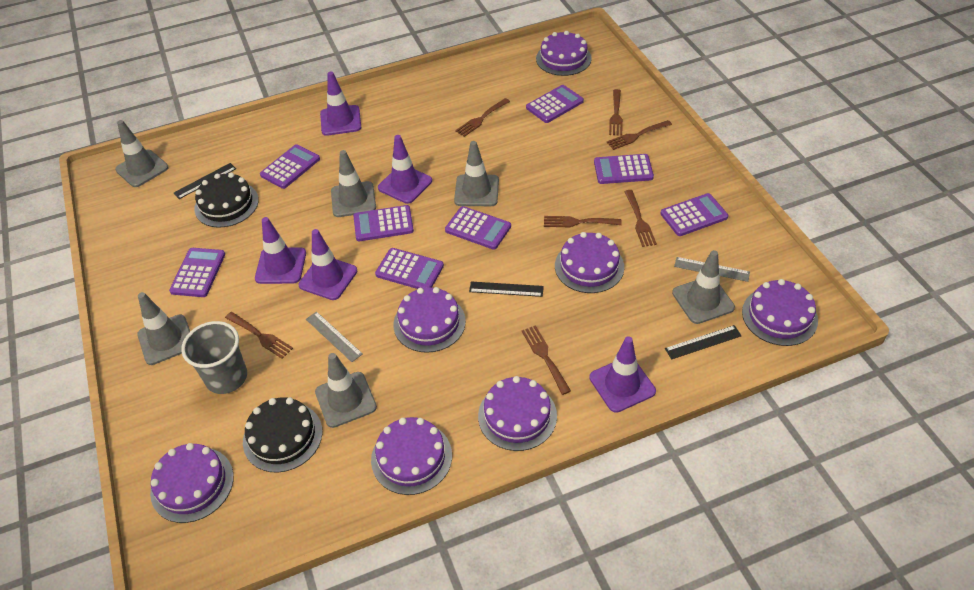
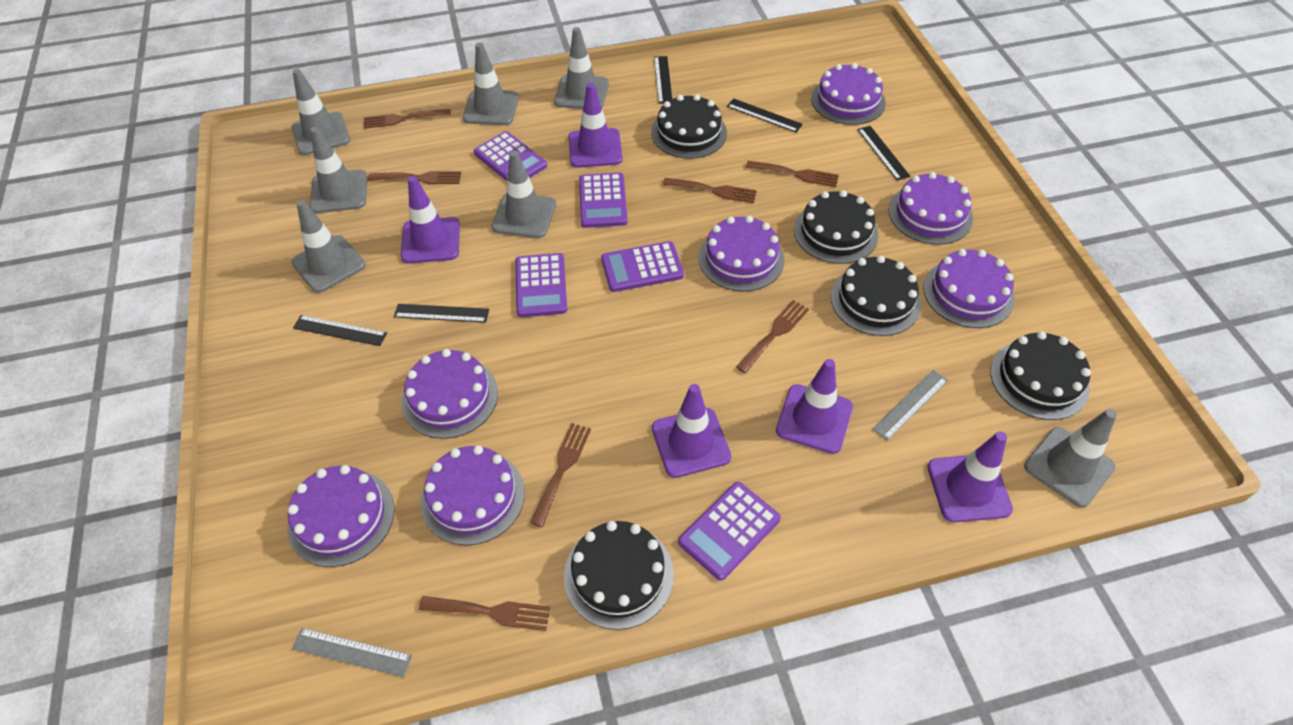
black cake: 2 -> 5
black ruler: 3 -> 5
grey cup: 1 -> 0
grey traffic cone: 6 -> 7
purple calculator: 8 -> 5

